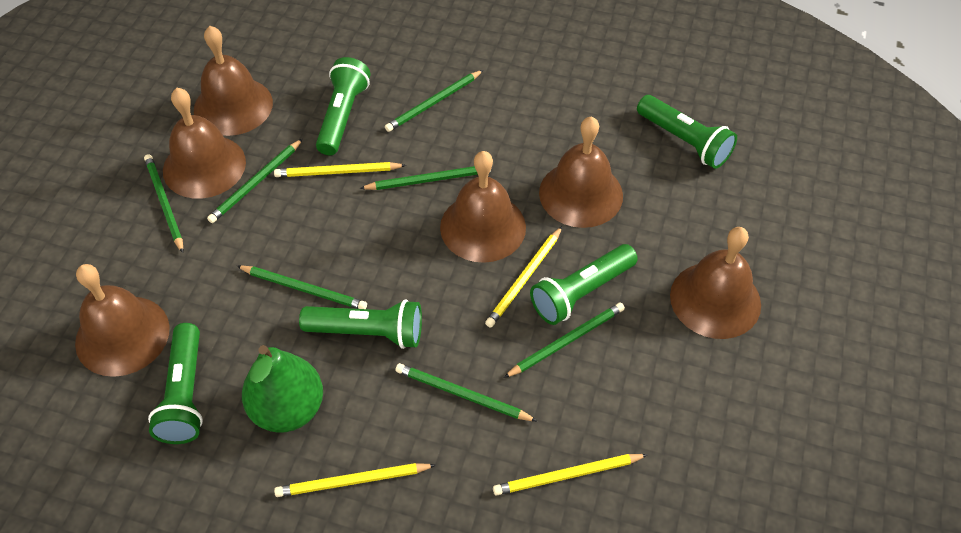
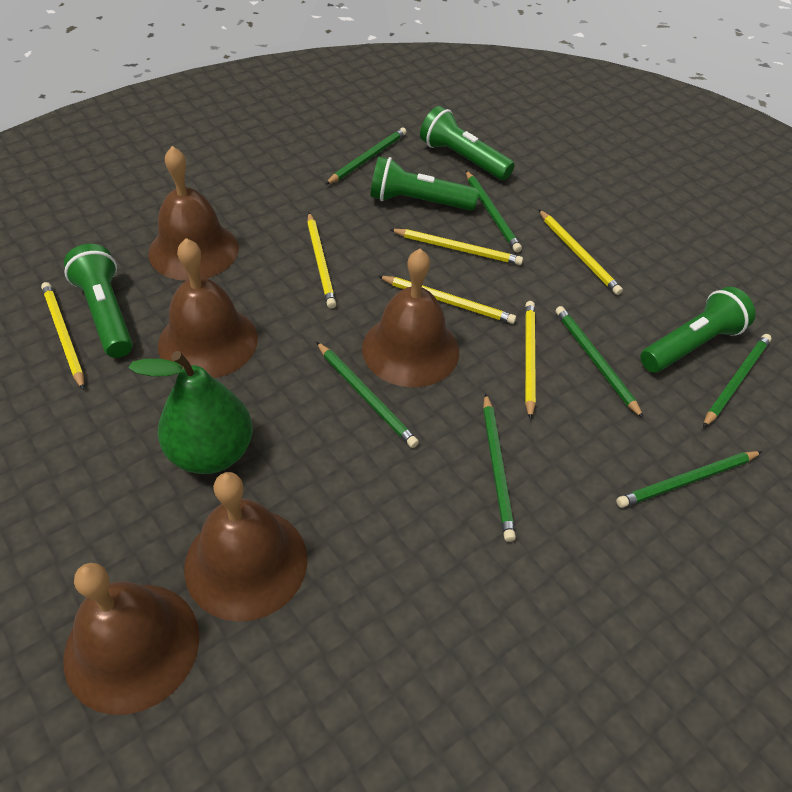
brown bell: 6 -> 5
green flashlight: 5 -> 4
yellow pencil: 4 -> 6

